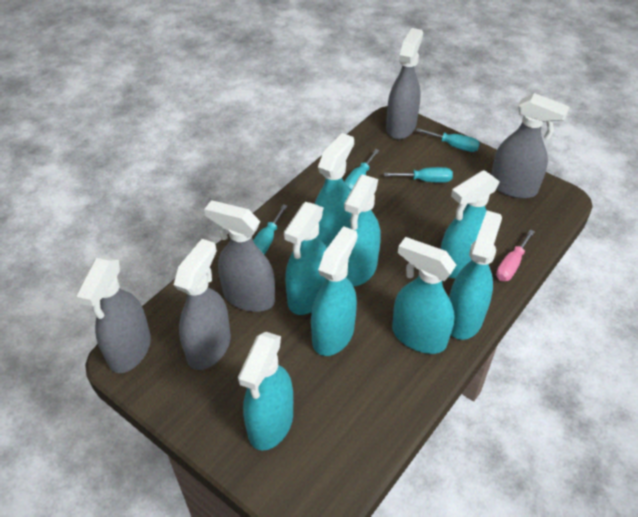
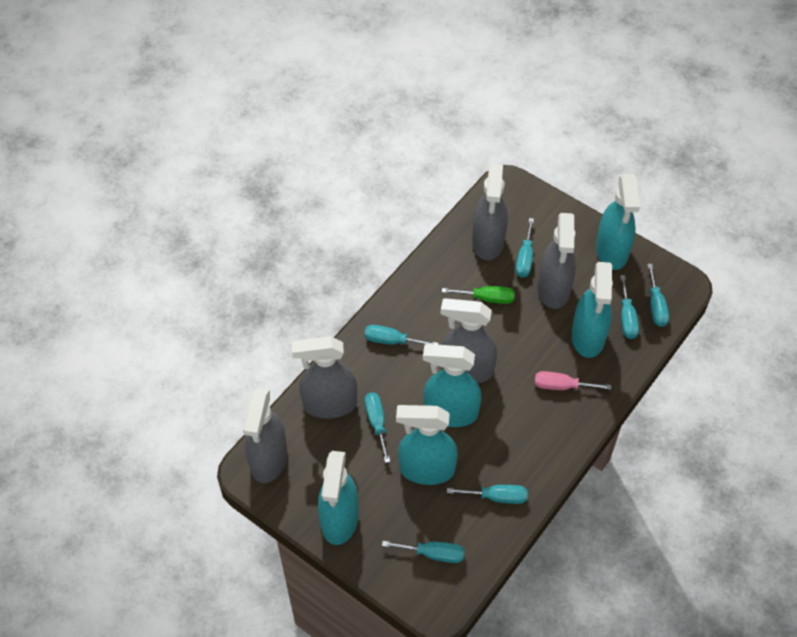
green screwdriver: 0 -> 1
turquoise screwdriver: 4 -> 7
turquoise spray bottle: 8 -> 5

